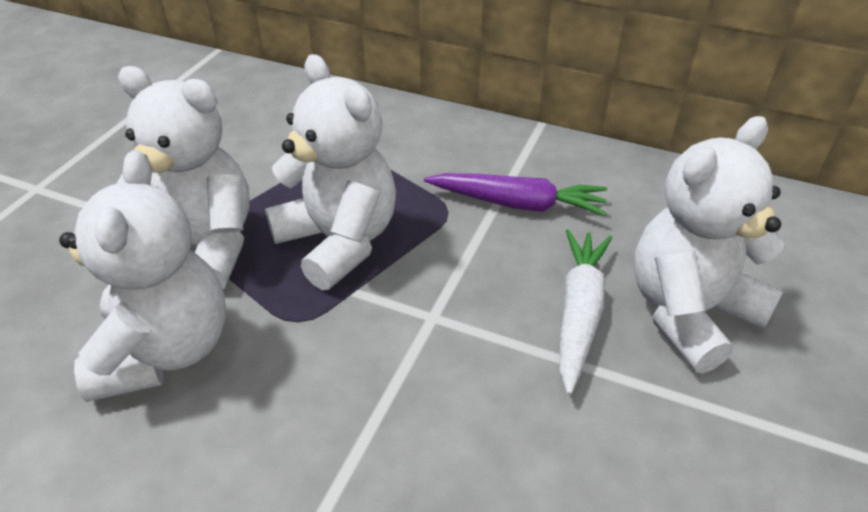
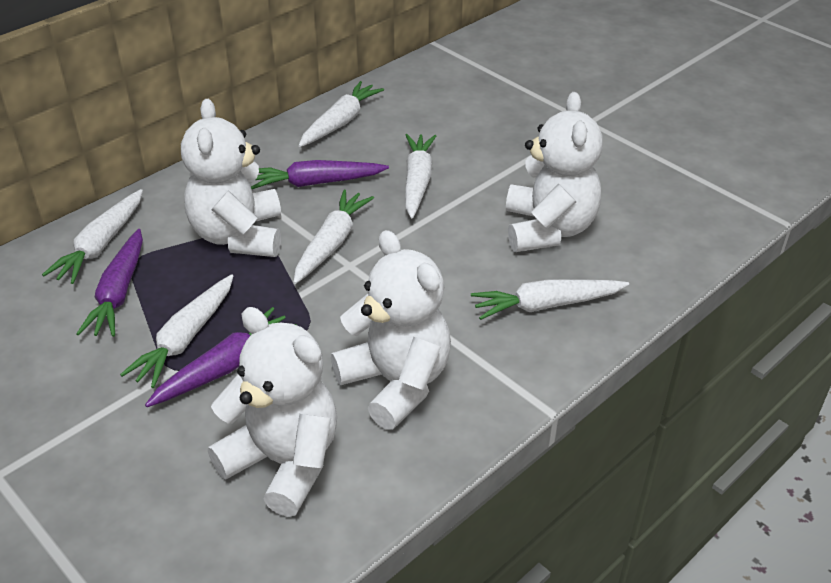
purple carrot: 1 -> 3
white carrot: 1 -> 6

